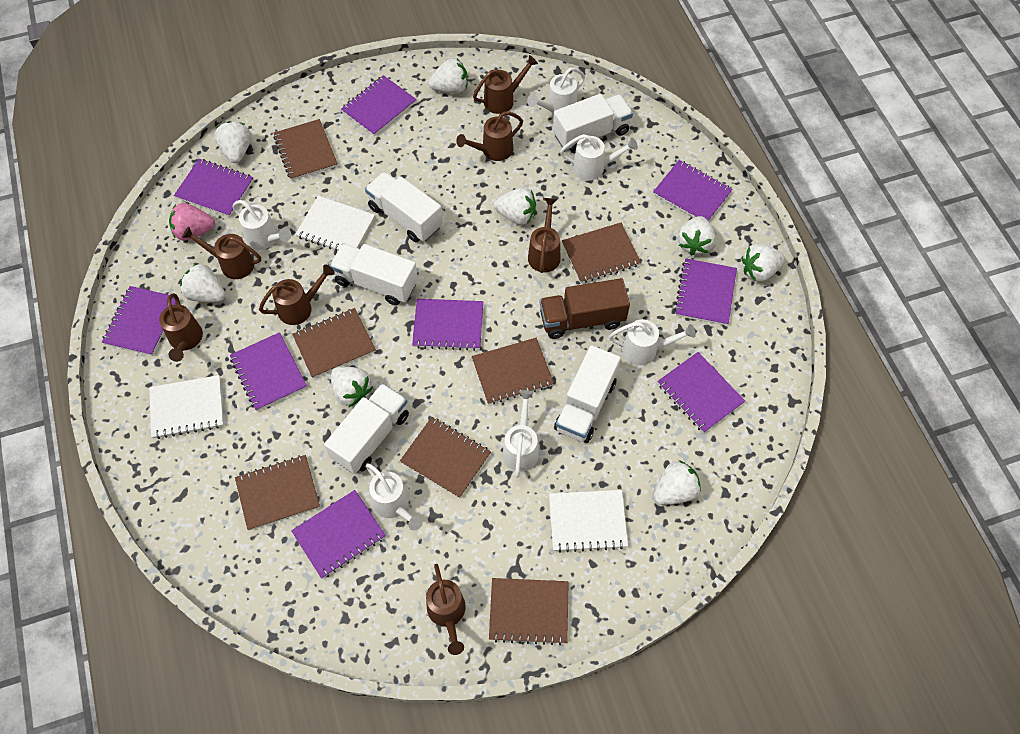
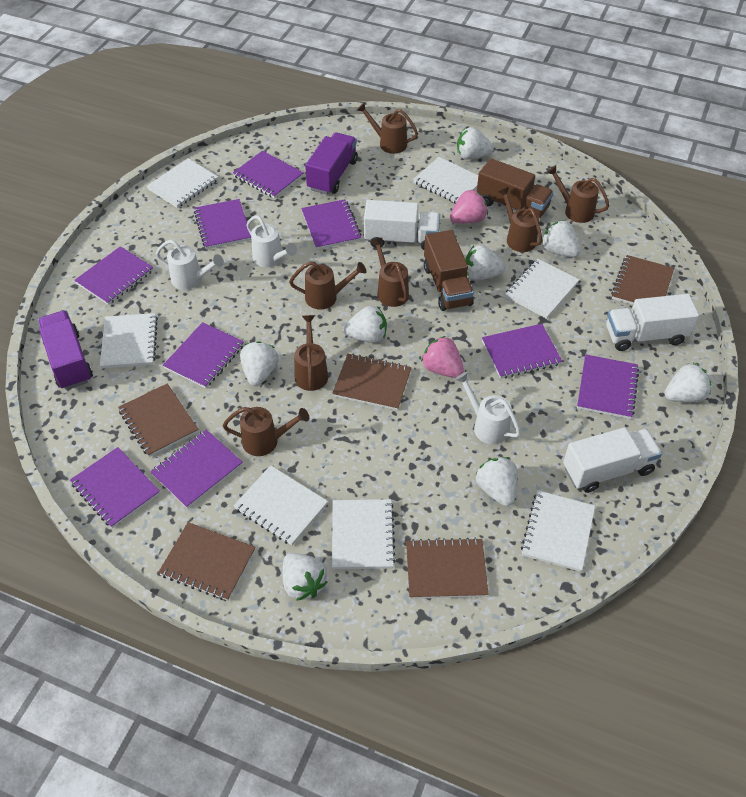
brown notebook: 7 -> 5
brown truck: 1 -> 2
pink strawberry: 1 -> 2
purple truck: 0 -> 2
white notebook: 3 -> 7
white truck: 5 -> 3
white watering can: 6 -> 3

